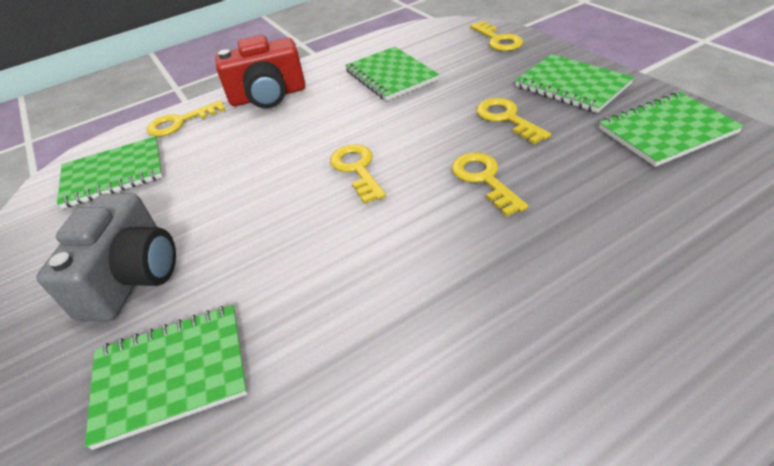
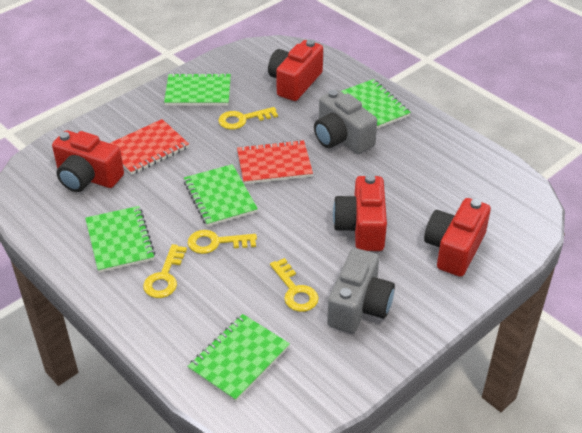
grey camera: 1 -> 2
red camera: 1 -> 4
red notebook: 0 -> 2
yellow key: 5 -> 4

